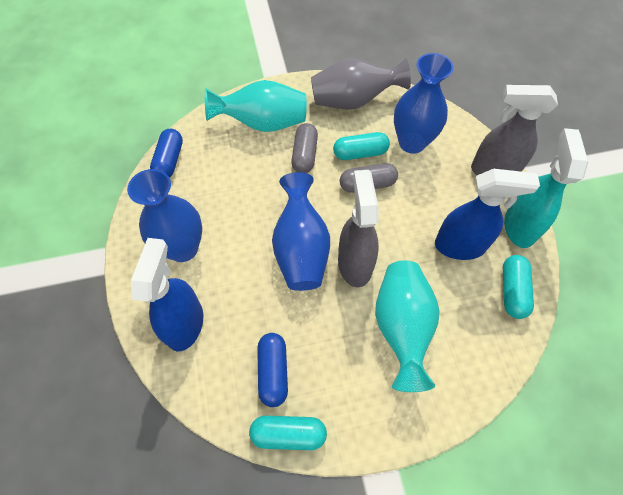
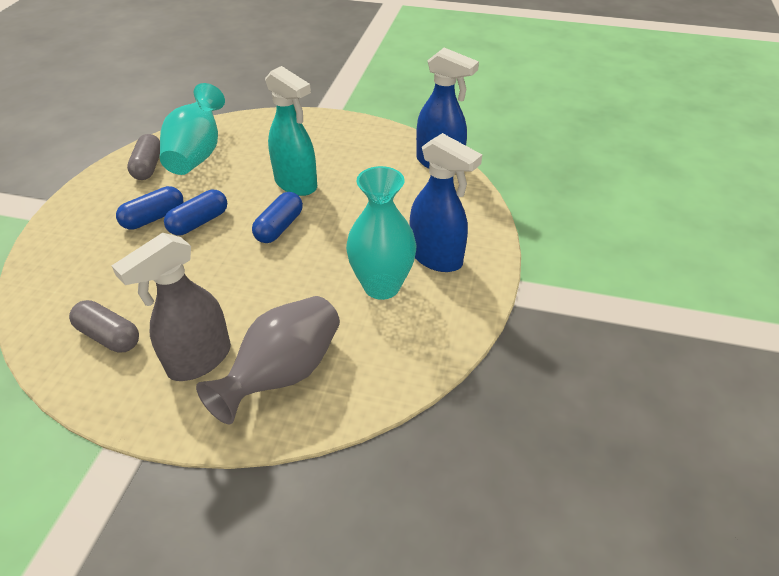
blue capsule: 2 -> 3
blue vase: 3 -> 0
grey spray bottle: 2 -> 1
turquoise capsule: 3 -> 0

